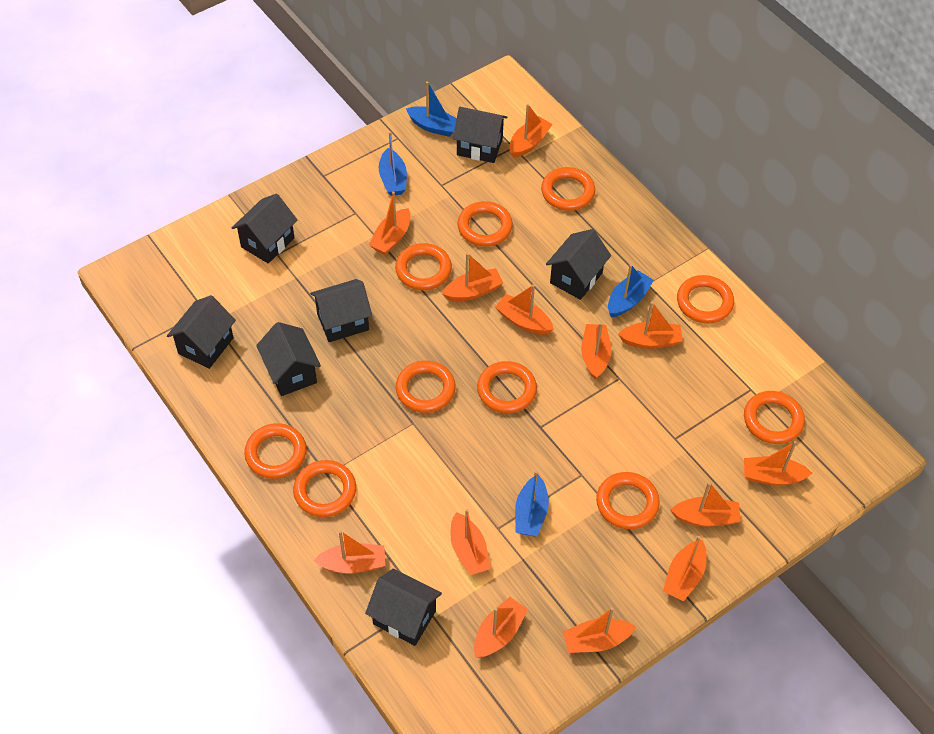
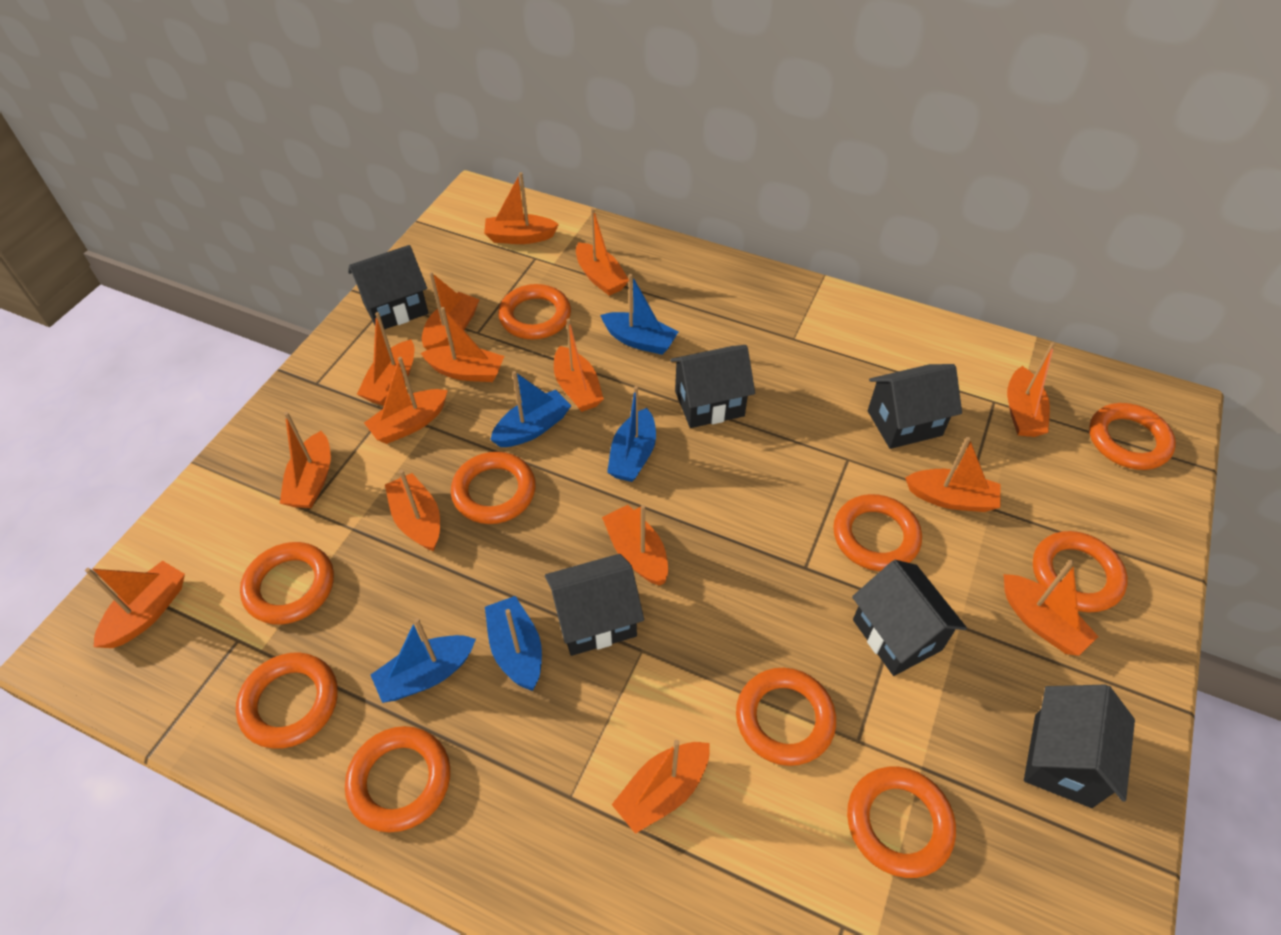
black house: 7 -> 6
blue boat: 4 -> 5
orange boat: 13 -> 15

